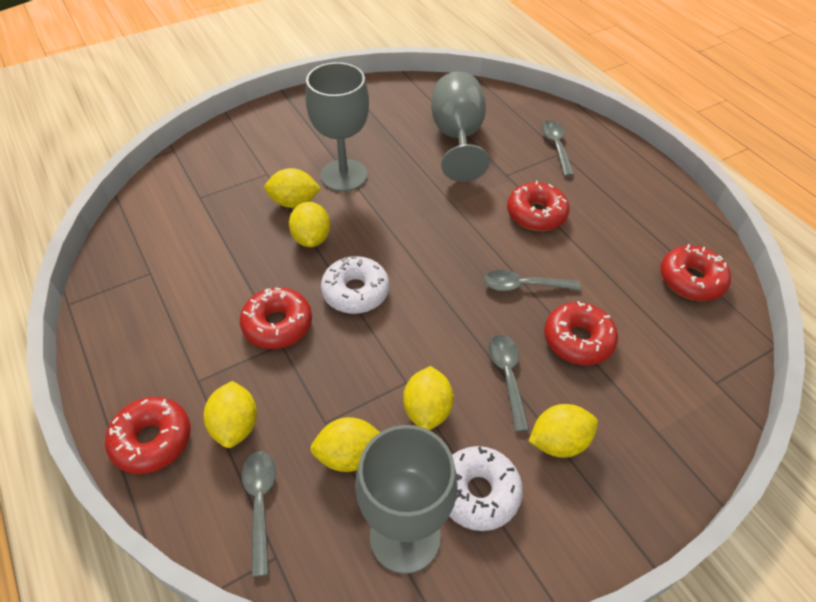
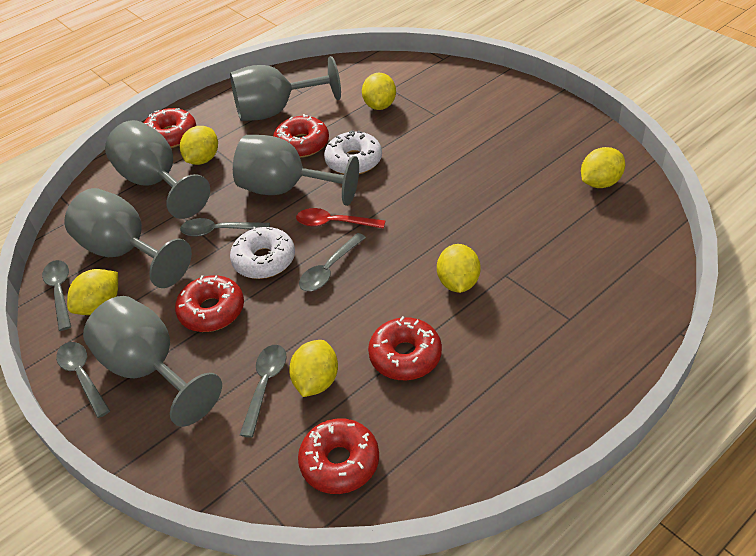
grey goblet: 3 -> 5
grey spoon: 4 -> 5
red spoon: 0 -> 1

